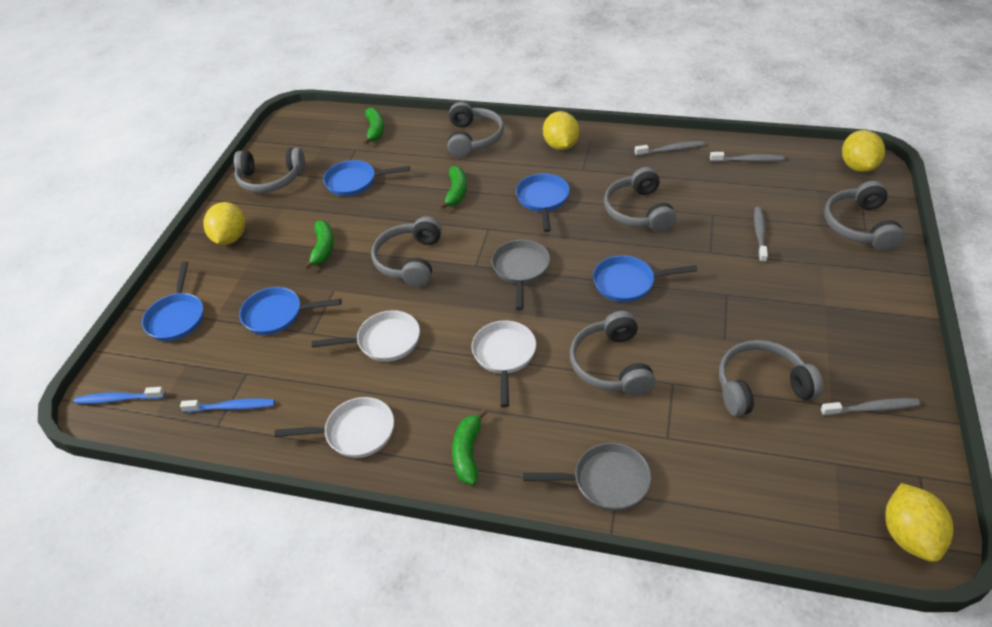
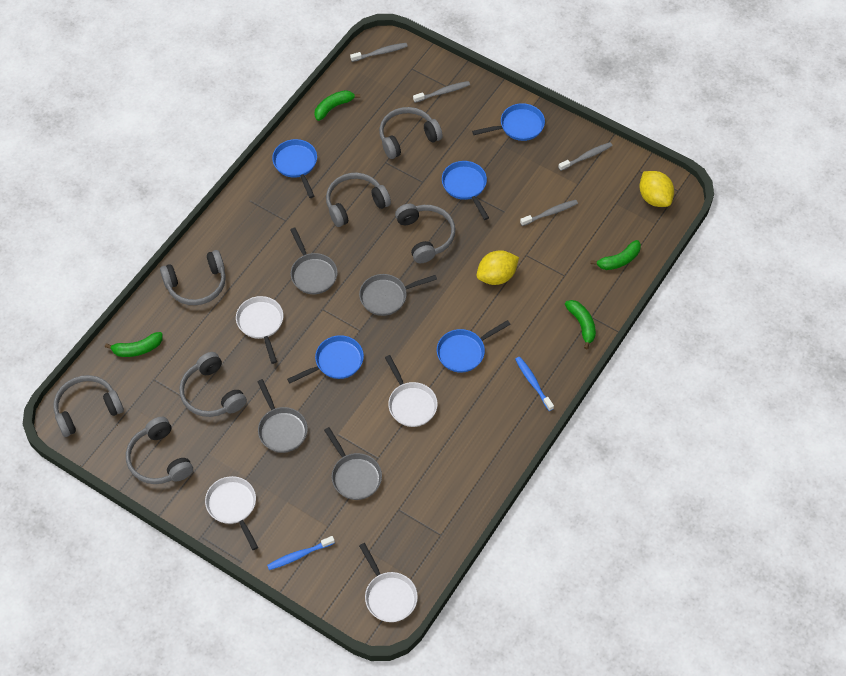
grey pan: 2 -> 4
white pan: 3 -> 4
yellow lemon: 4 -> 2

